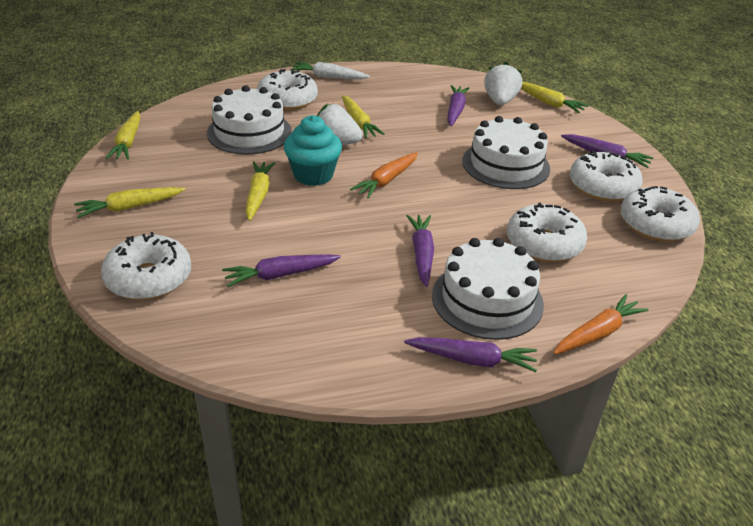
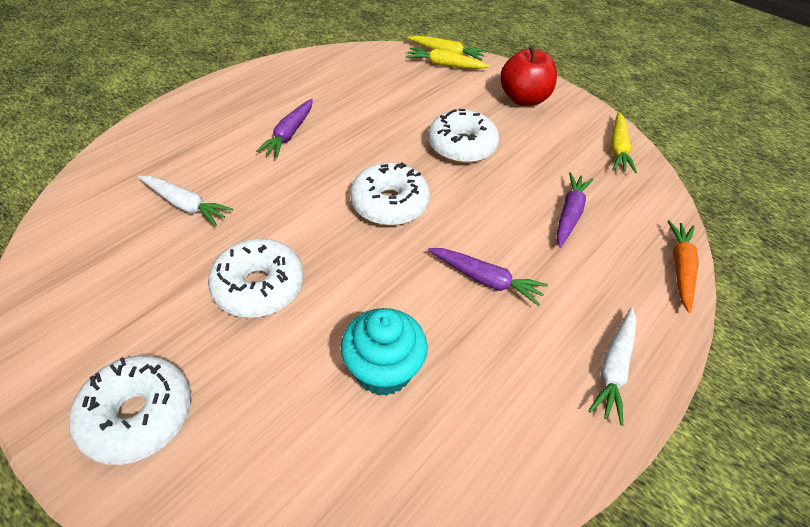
orange carrot: 2 -> 1
purple carrot: 5 -> 3
red apple: 0 -> 1
white cake: 3 -> 0
white carrot: 1 -> 2
white donut: 5 -> 4
white strawberry: 2 -> 0
yellow carrot: 5 -> 3

